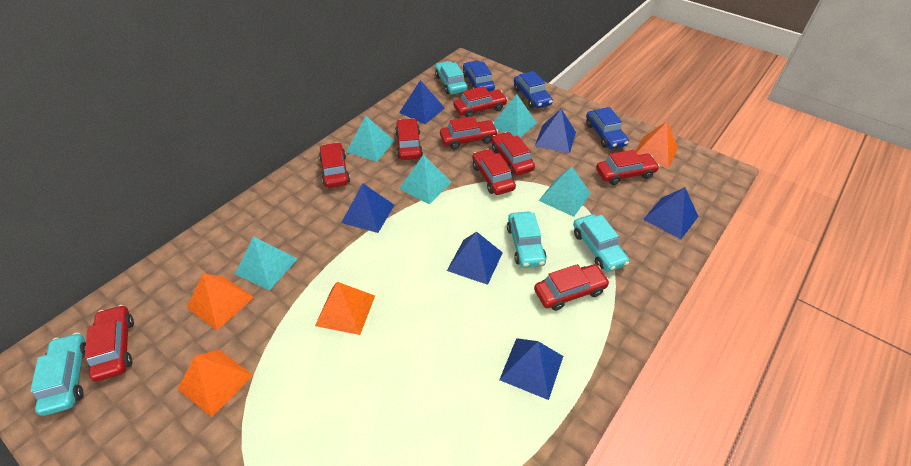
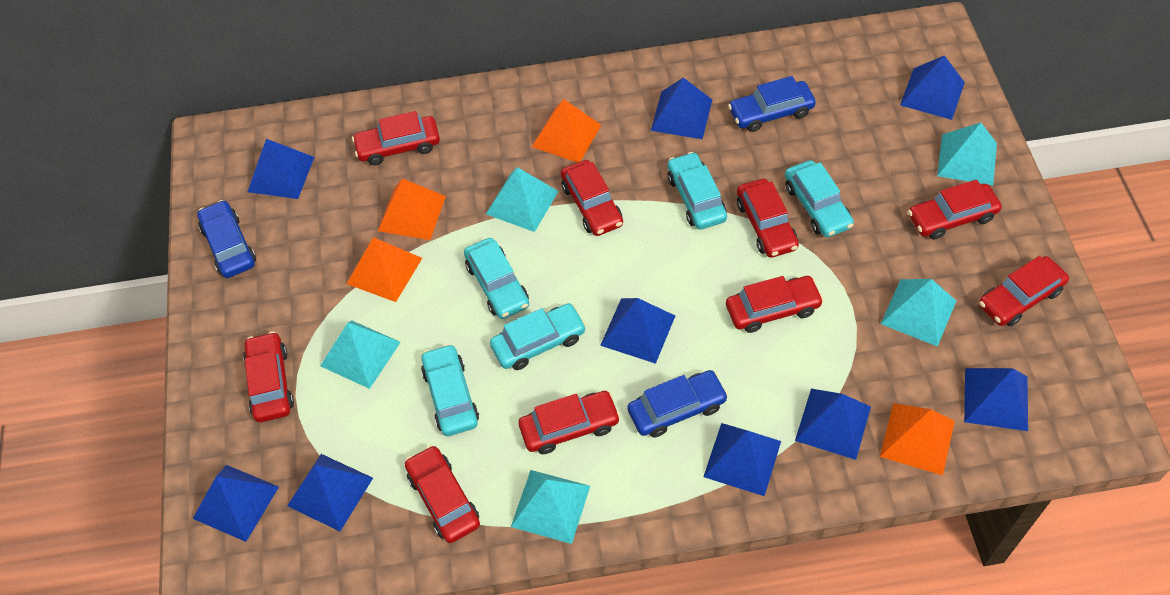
blue pyramid: 6 -> 9
turquoise car: 4 -> 5

